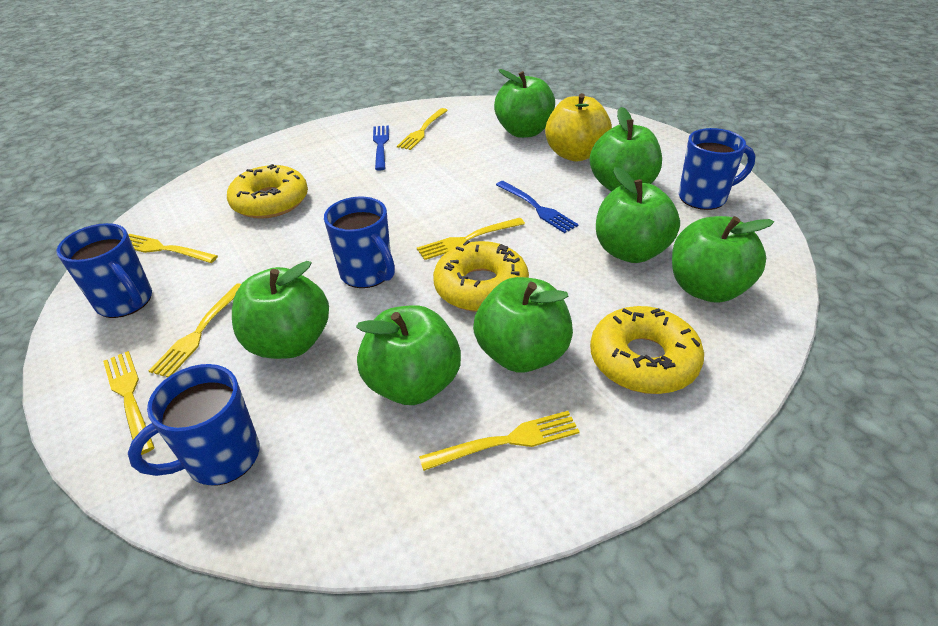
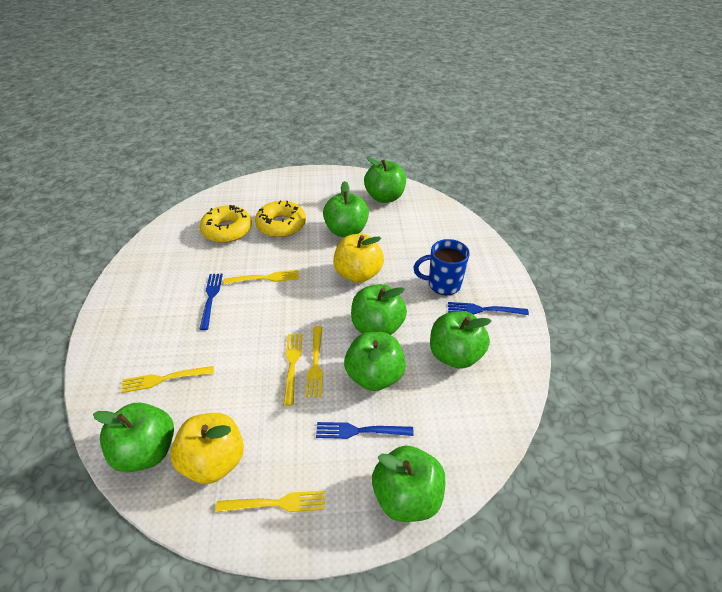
blue fork: 2 -> 3
blue mug: 4 -> 1
yellow apple: 1 -> 2
yellow donut: 3 -> 2
yellow fork: 6 -> 5

